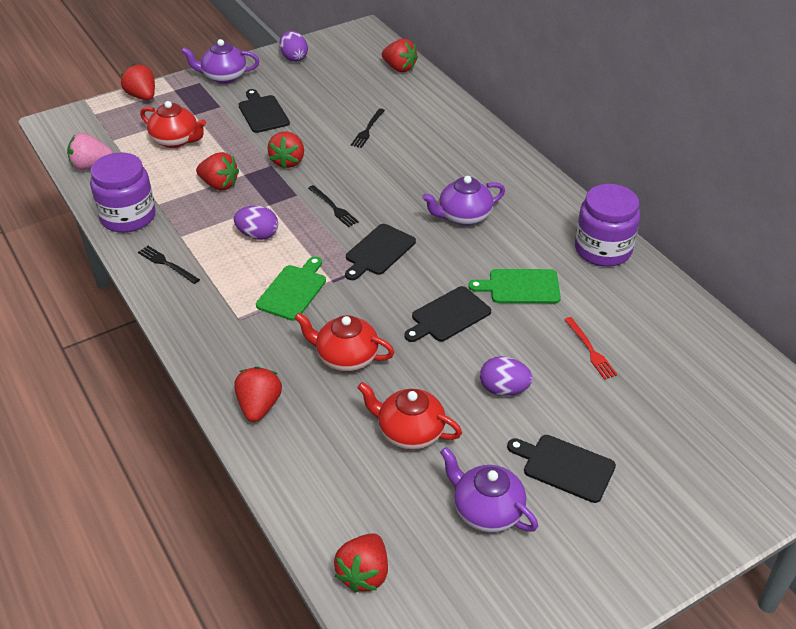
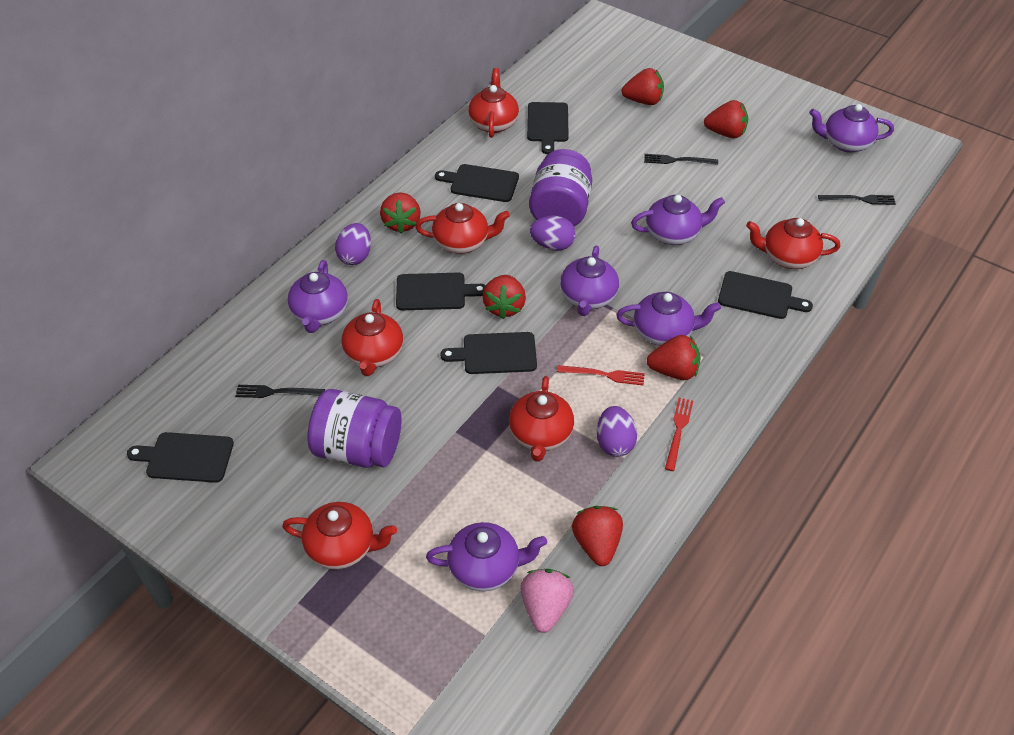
black cutting board: 4 -> 6
green cutting board: 2 -> 0
purple teapot: 3 -> 6
red fork: 1 -> 2
red teapot: 3 -> 6

